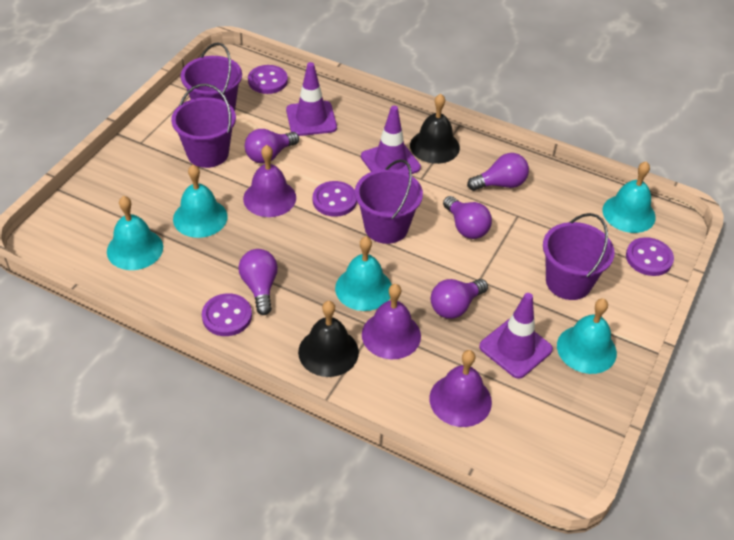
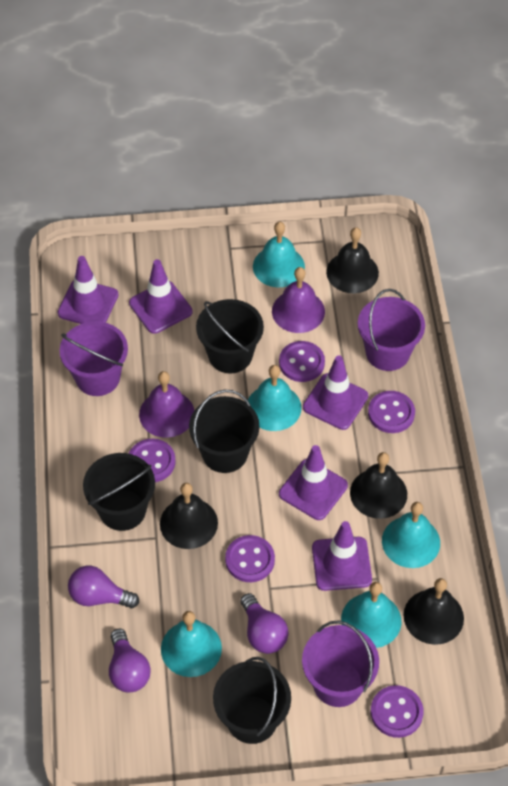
black bell: 2 -> 4
black bucket: 0 -> 4
purple bell: 3 -> 2
purple bucket: 4 -> 3
purple button: 4 -> 5
purple light bulb: 5 -> 3
purple traffic cone: 3 -> 5

